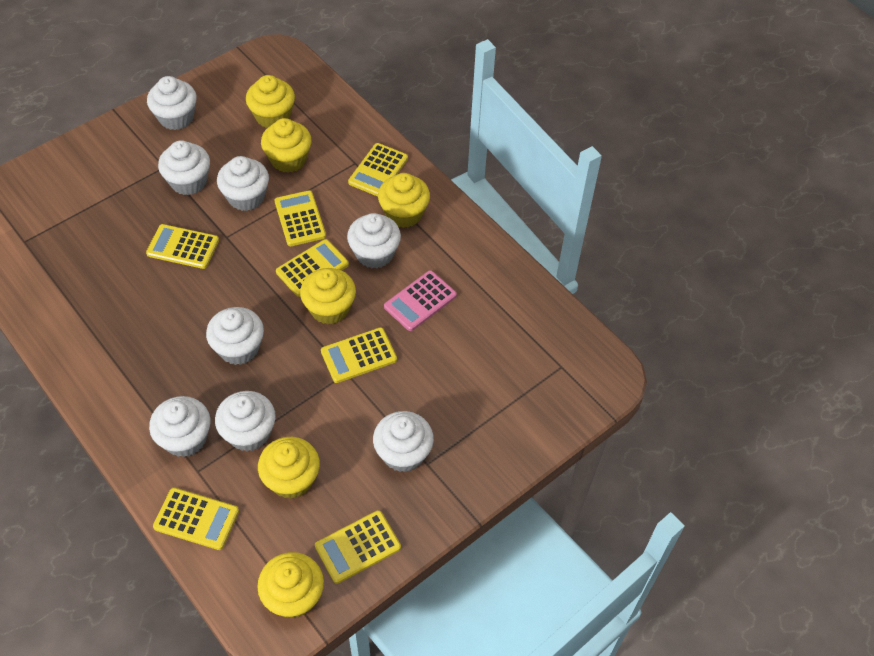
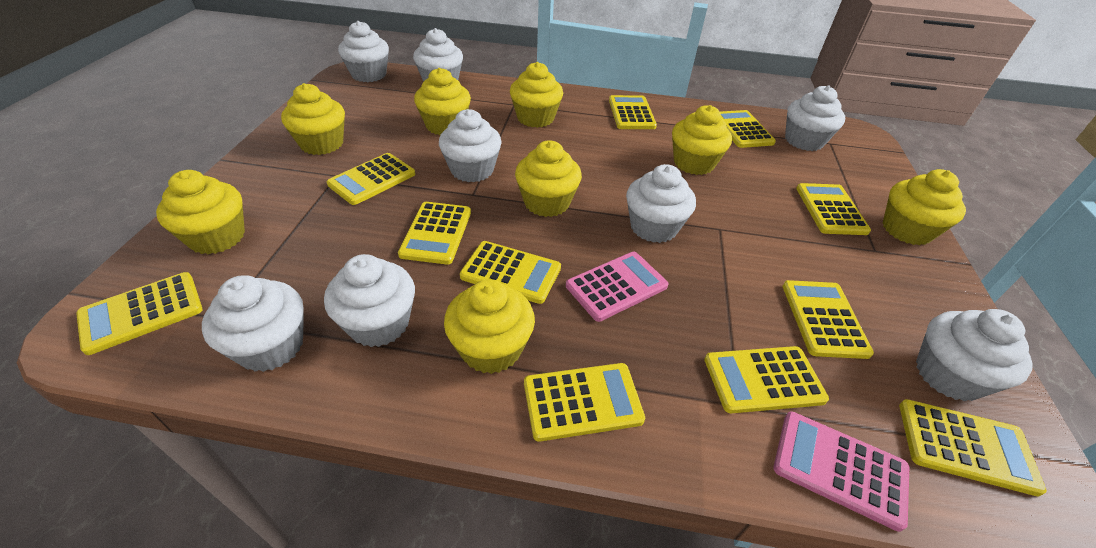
pink calculator: 1 -> 2
yellow calculator: 7 -> 11
yellow cupcake: 6 -> 8

